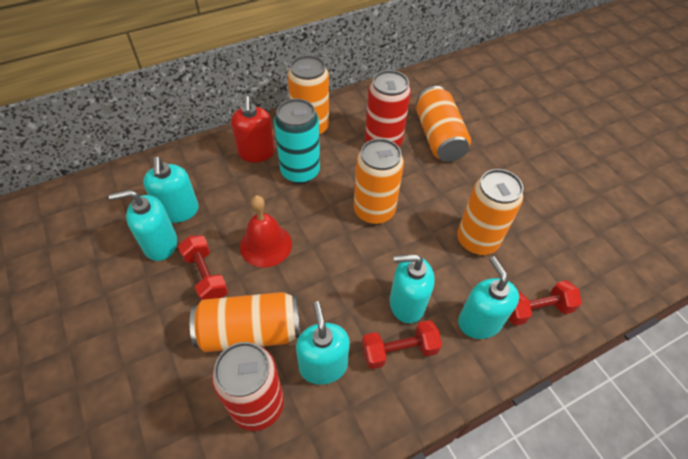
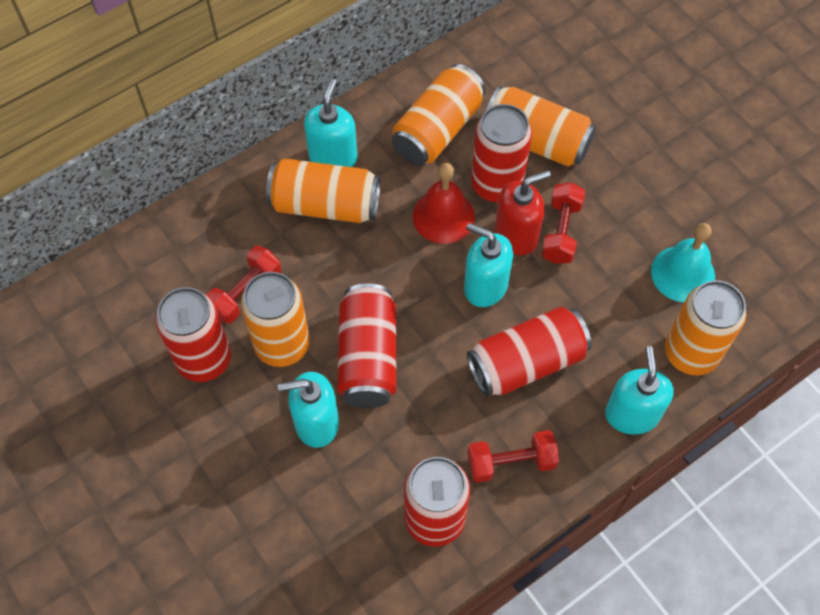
red can: 2 -> 5
turquoise bell: 0 -> 1
turquoise can: 1 -> 0
turquoise soap dispenser: 5 -> 4

